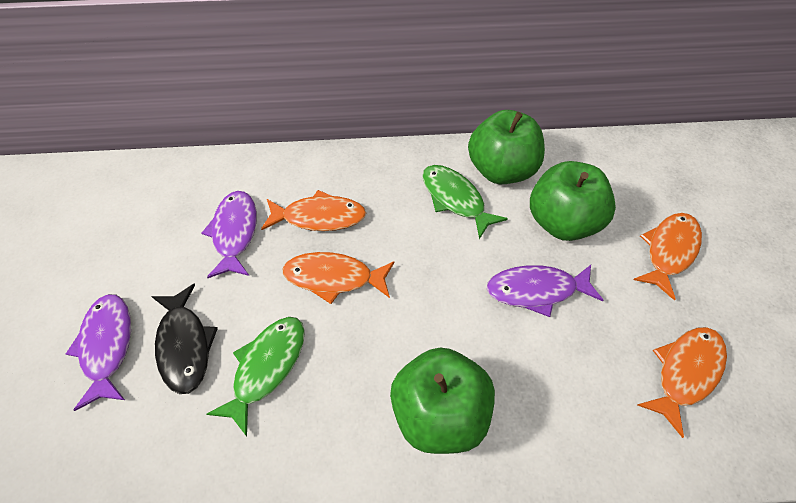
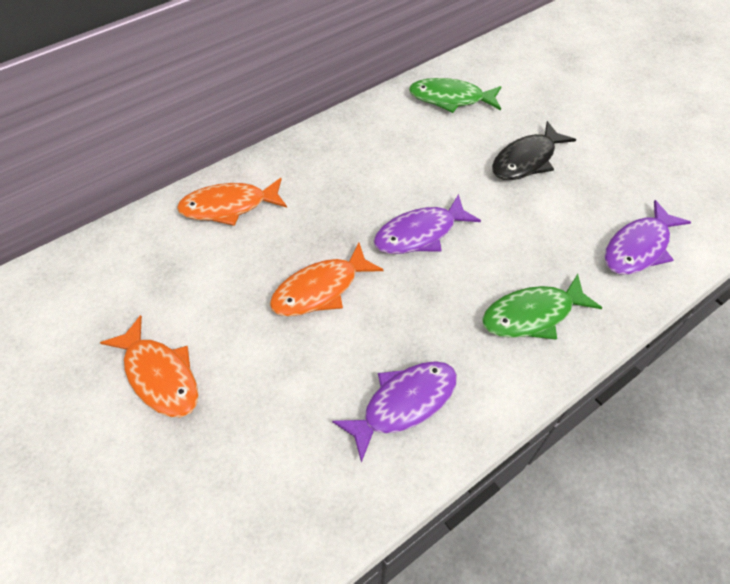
green apple: 3 -> 0
orange fish: 4 -> 3

